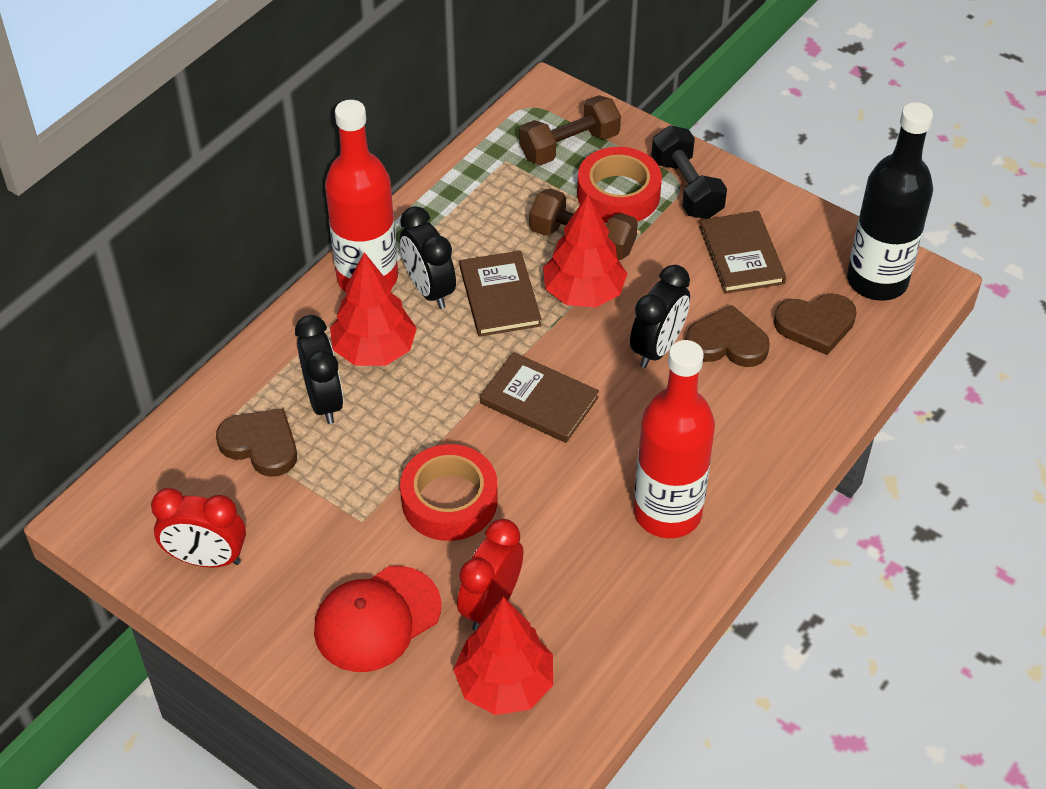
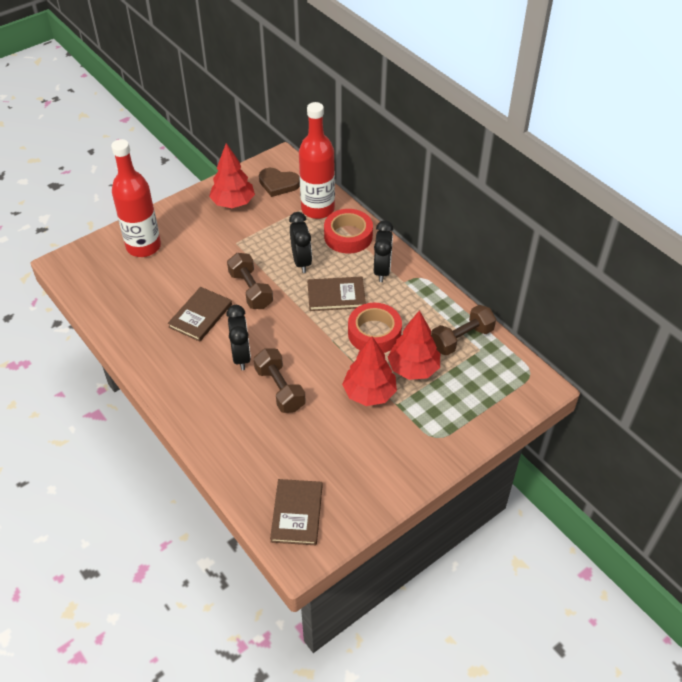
black bottle: 1 -> 0
black dumbbell: 1 -> 0
brown dumbbell: 2 -> 3
brown heart: 3 -> 1
red cap: 1 -> 0
red clock: 2 -> 0

